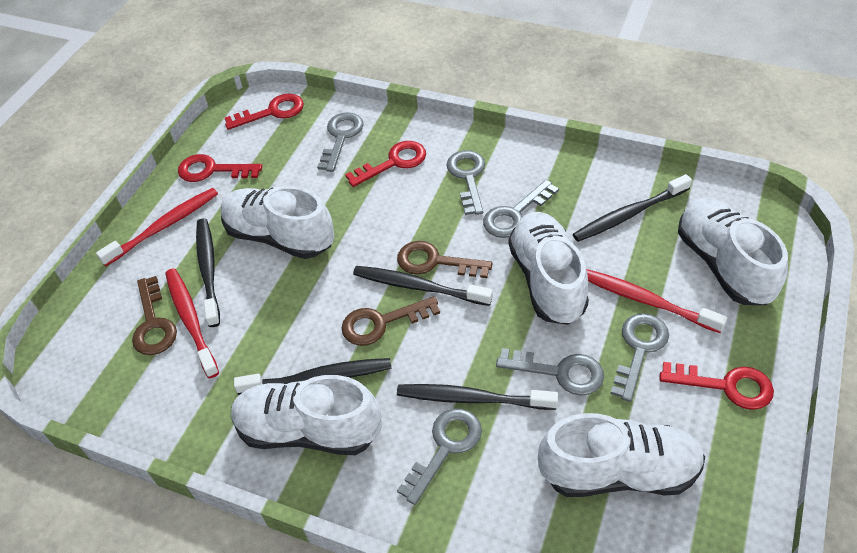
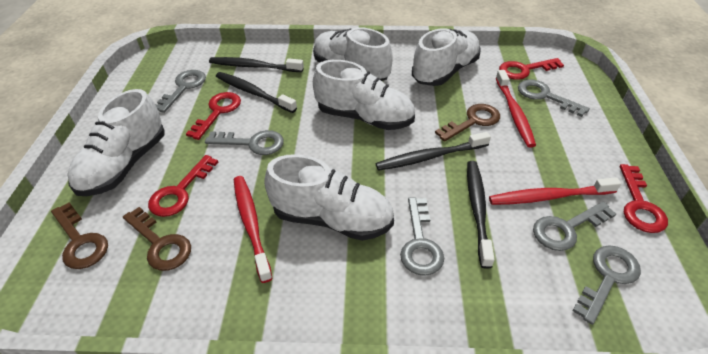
black toothbrush: 5 -> 4

